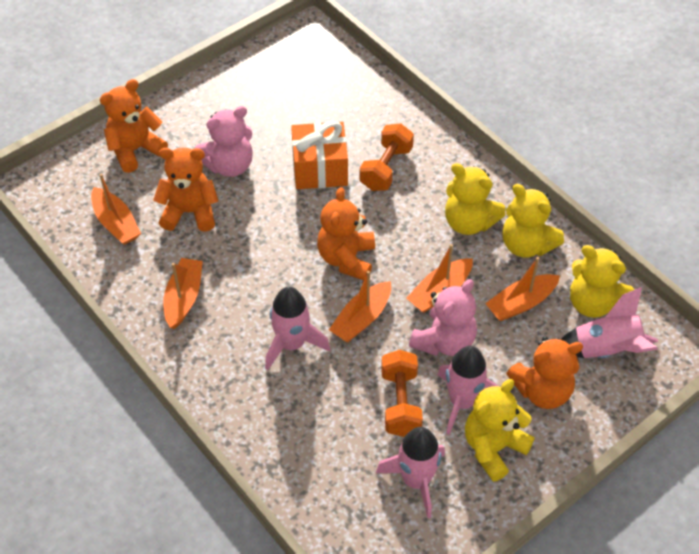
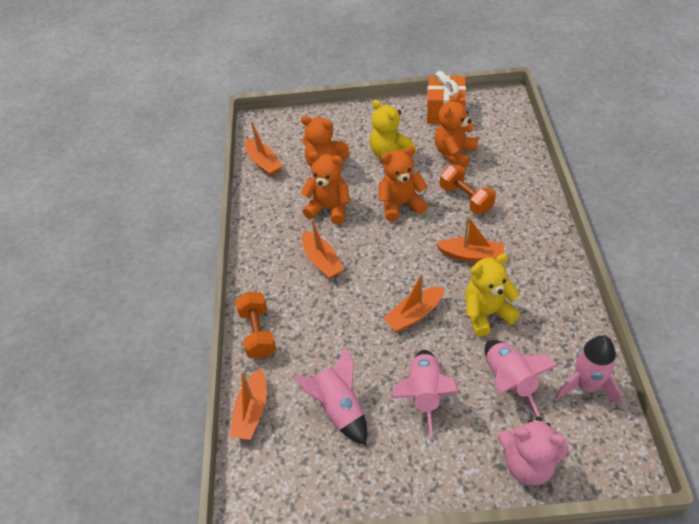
pink teddy bear: 2 -> 1
yellow teddy bear: 4 -> 2

